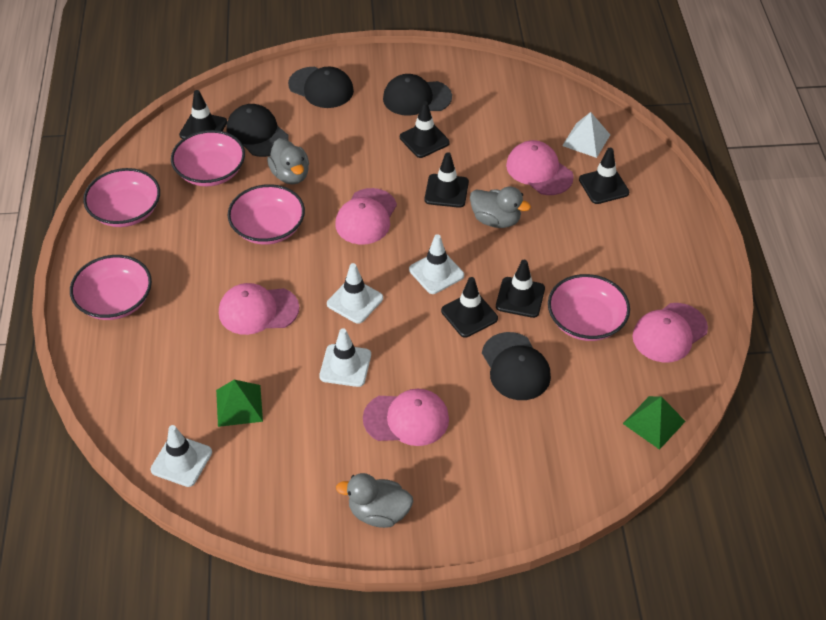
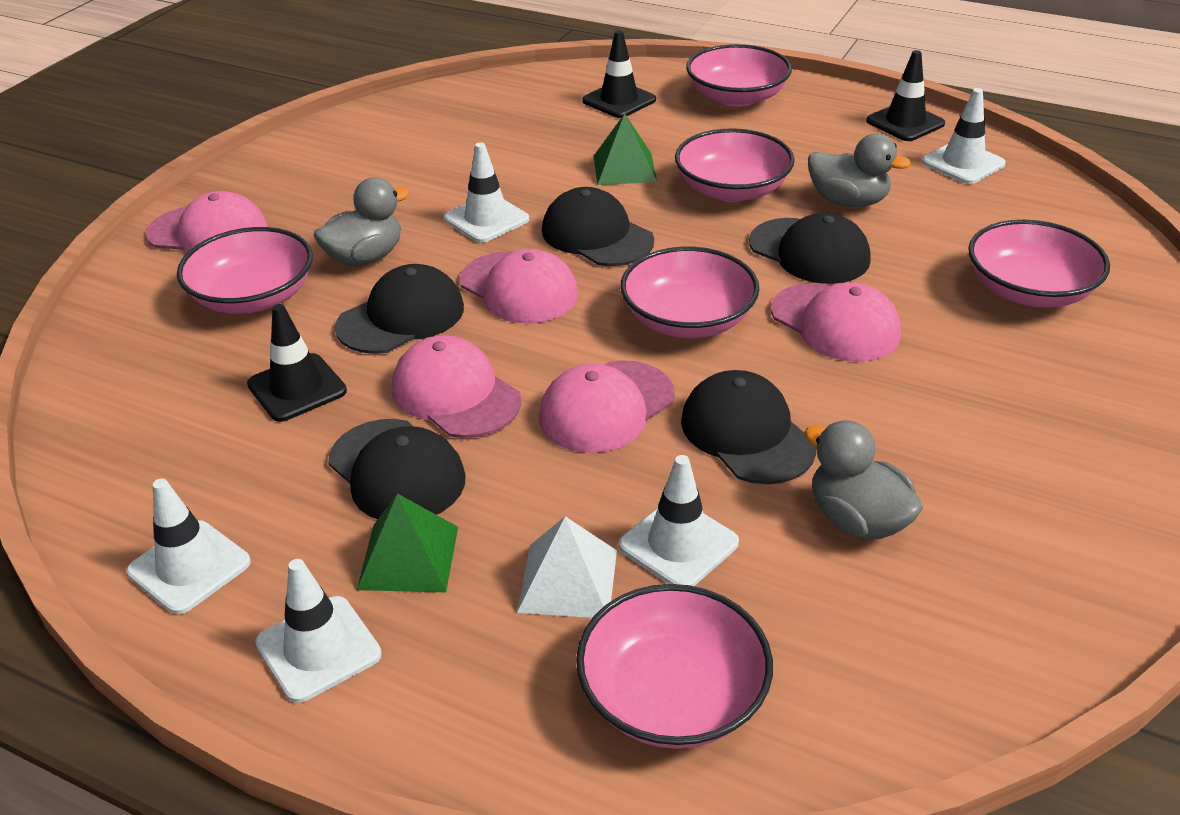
black cap: 4 -> 5
black traffic cone: 6 -> 3
pink bowl: 5 -> 6
white traffic cone: 4 -> 5

